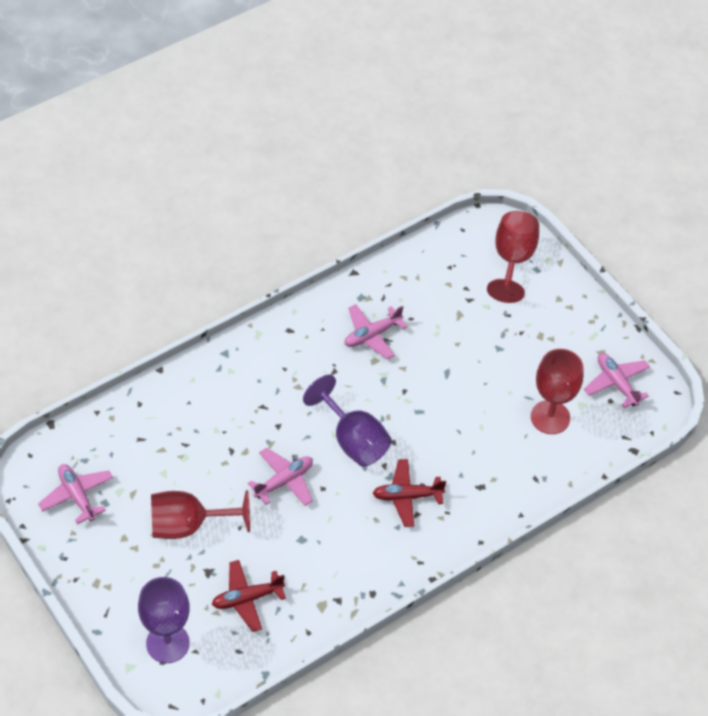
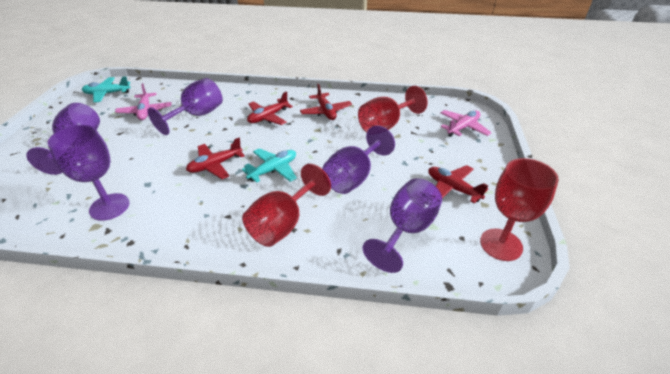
pink plane: 4 -> 2
purple goblet: 2 -> 5
red plane: 2 -> 4
turquoise plane: 0 -> 2

